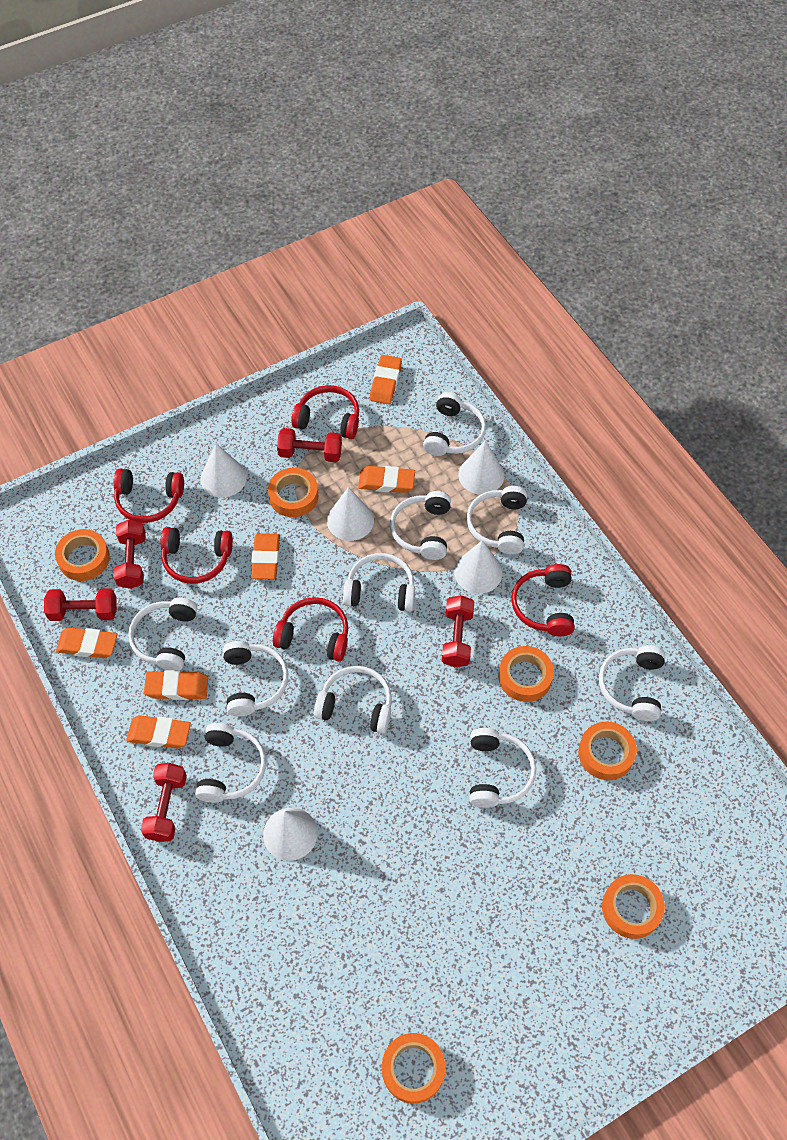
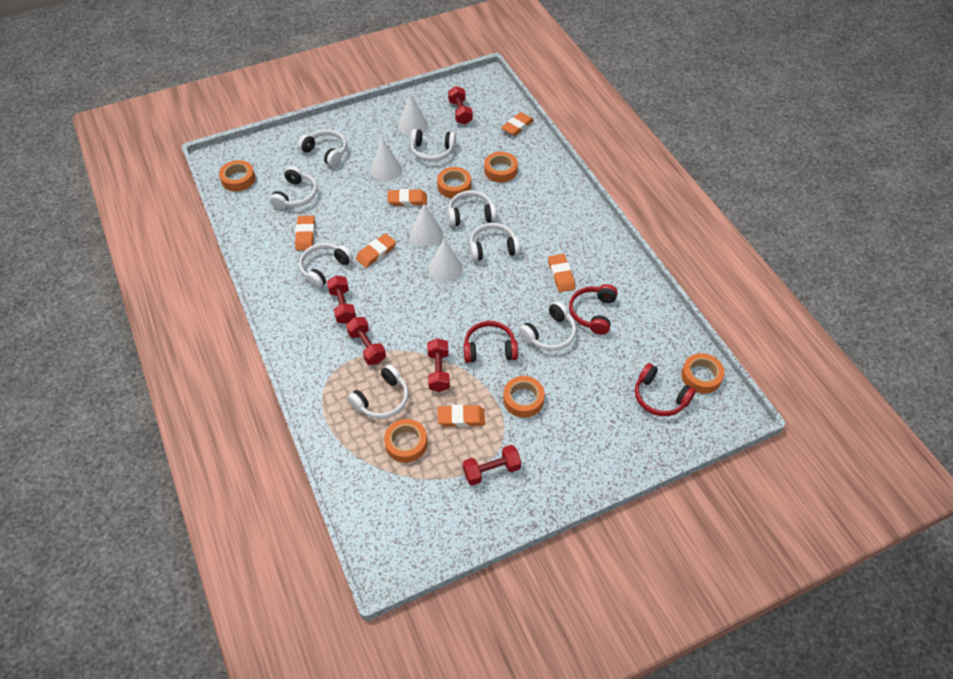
red headphones: 5 -> 3
white cone: 5 -> 4
white headphones: 10 -> 8

